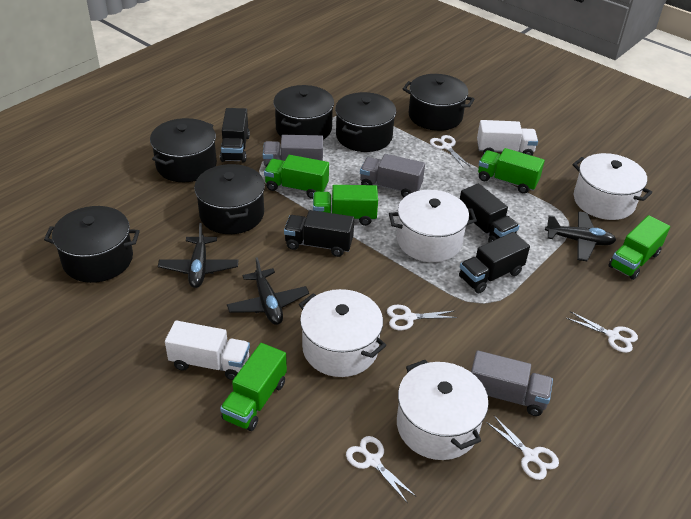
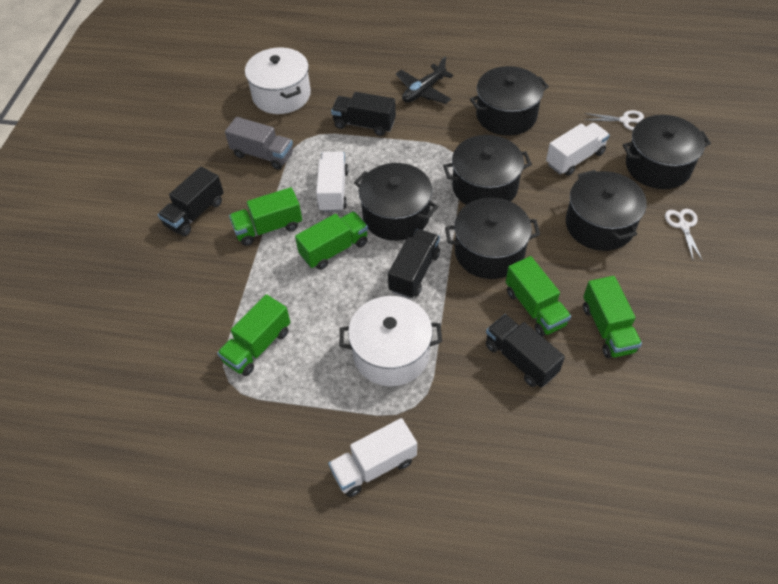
black plane: 3 -> 1
grey truck: 3 -> 1
white pot: 4 -> 2
white scissors: 5 -> 2
white truck: 2 -> 3

